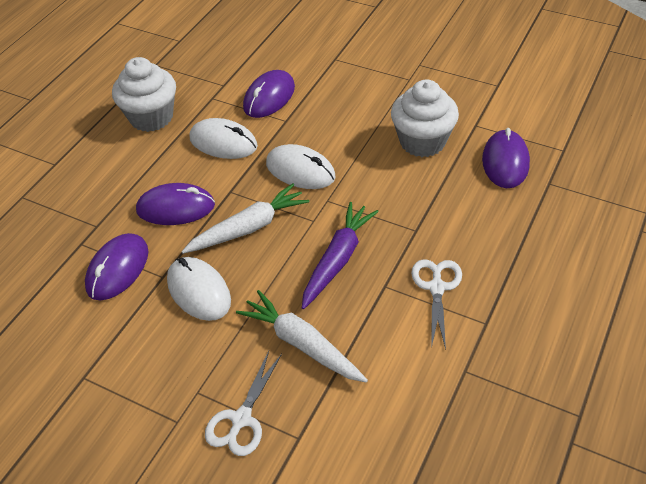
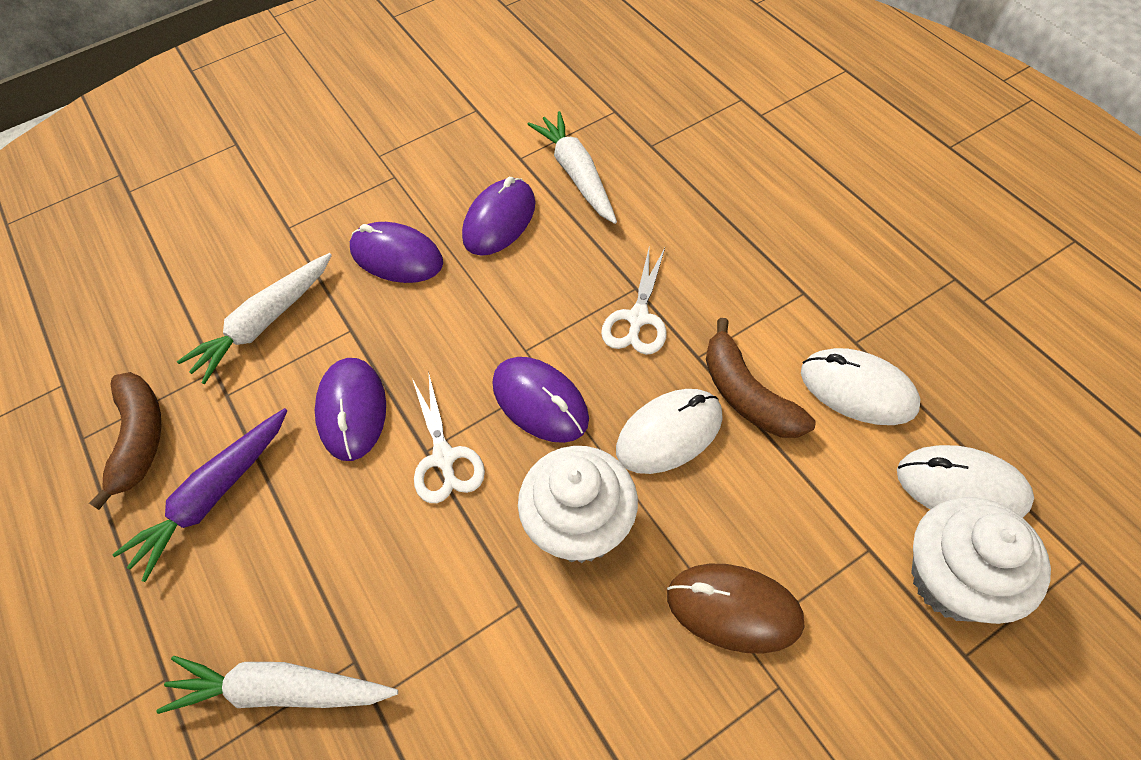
brown banana: 0 -> 2
brown mouse: 0 -> 1
white carrot: 2 -> 3

